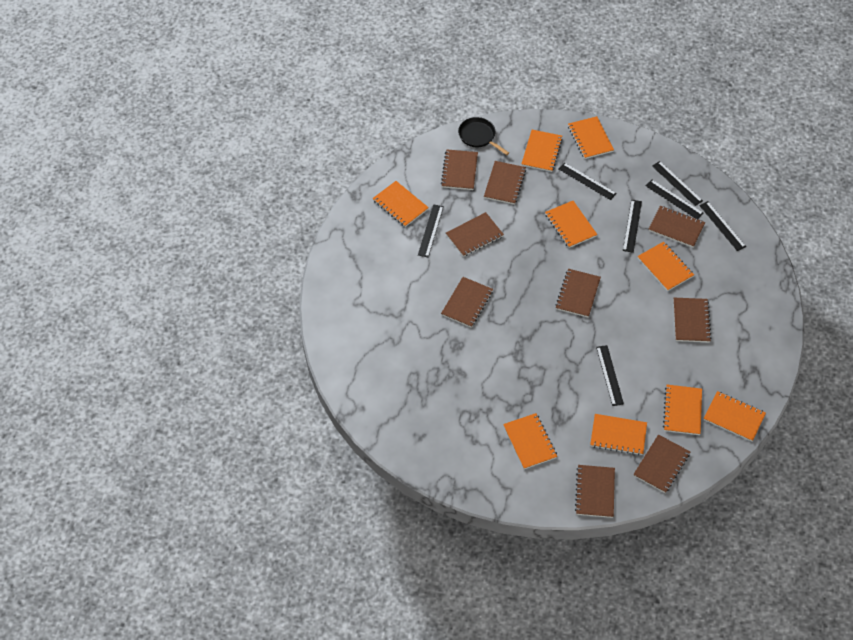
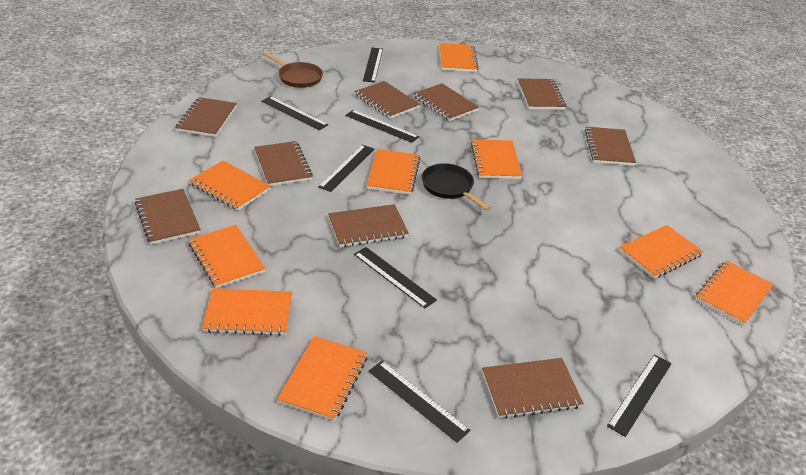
brown pan: 0 -> 1

